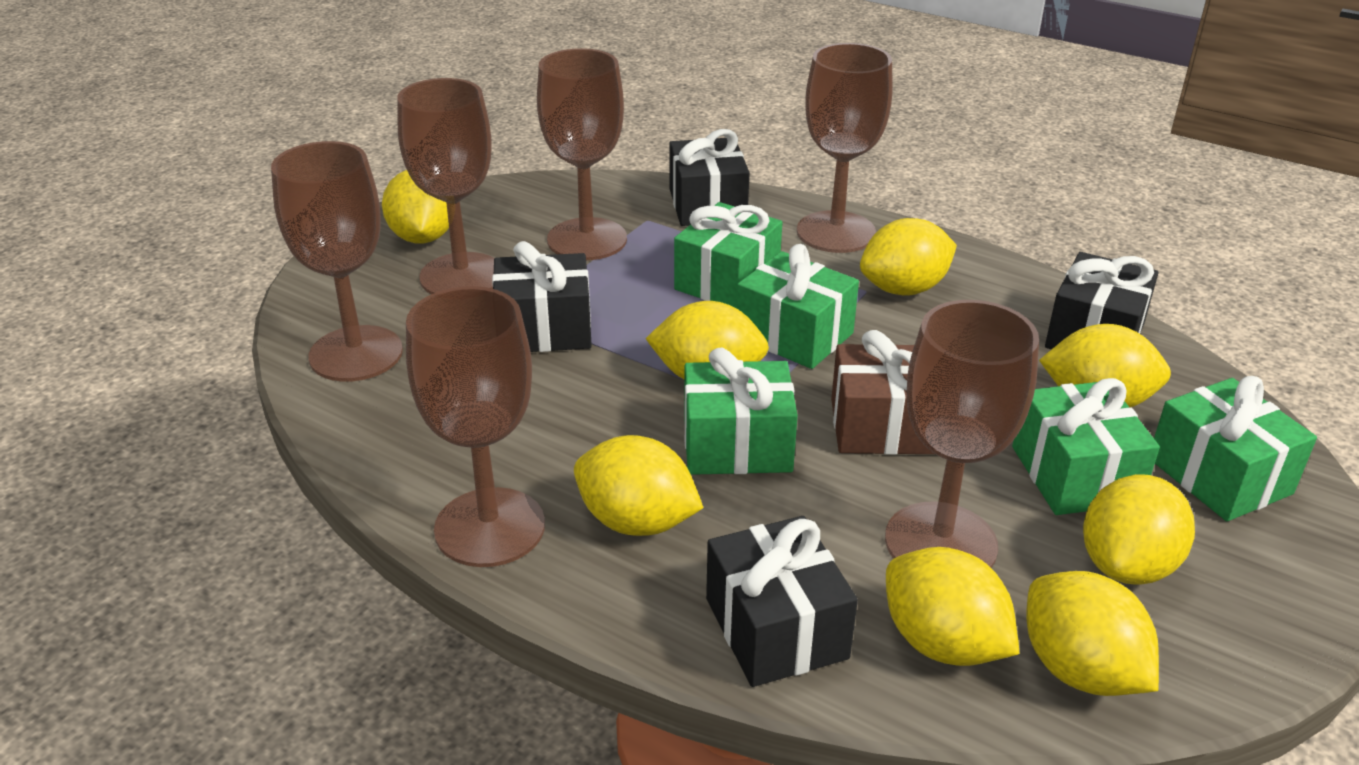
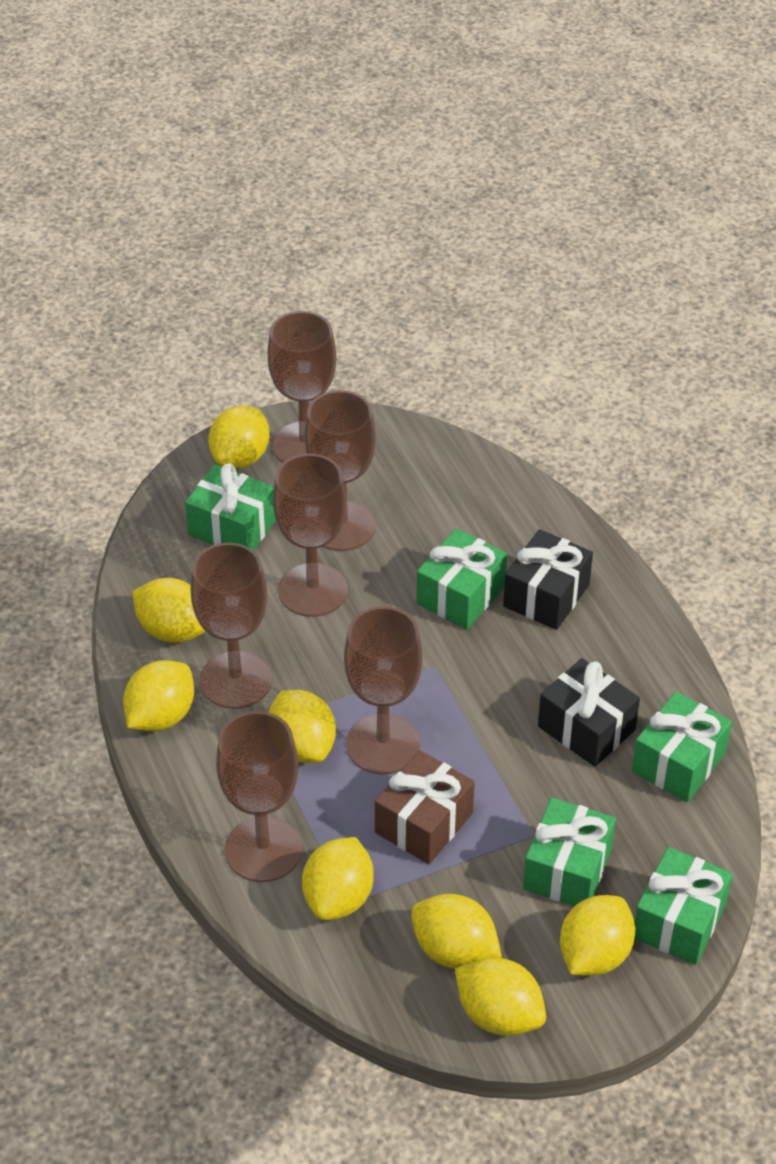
black gift: 4 -> 2

